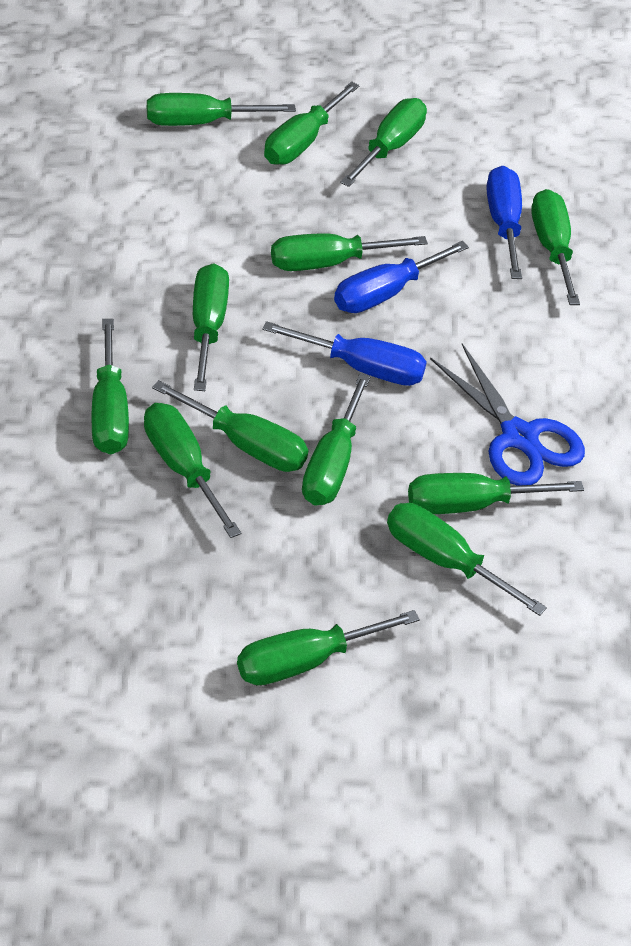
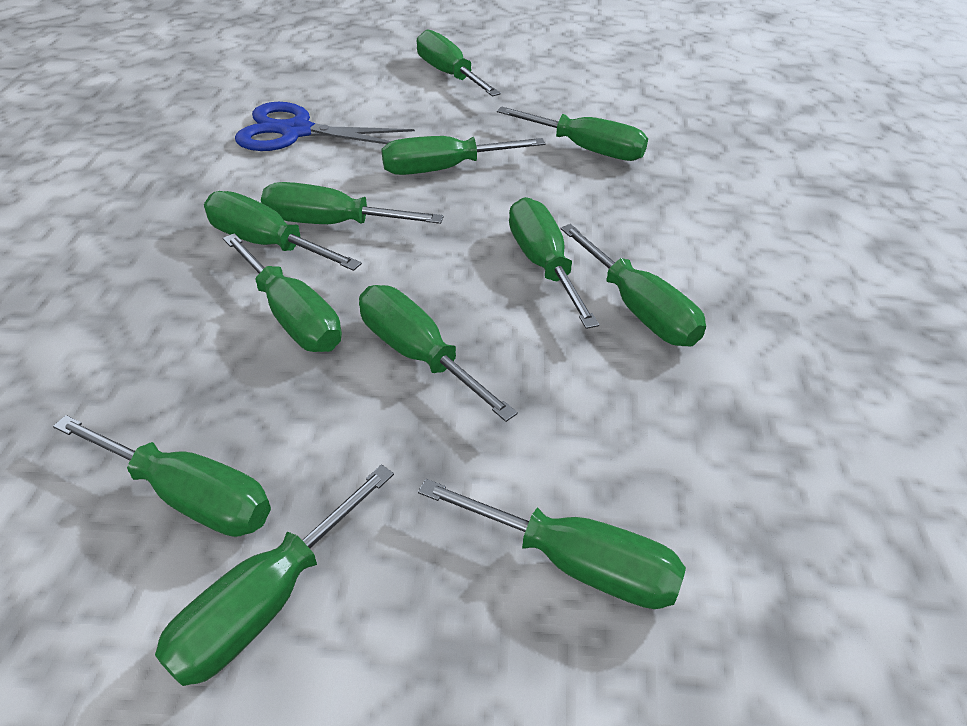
blue screwdriver: 3 -> 0
green screwdriver: 13 -> 12

